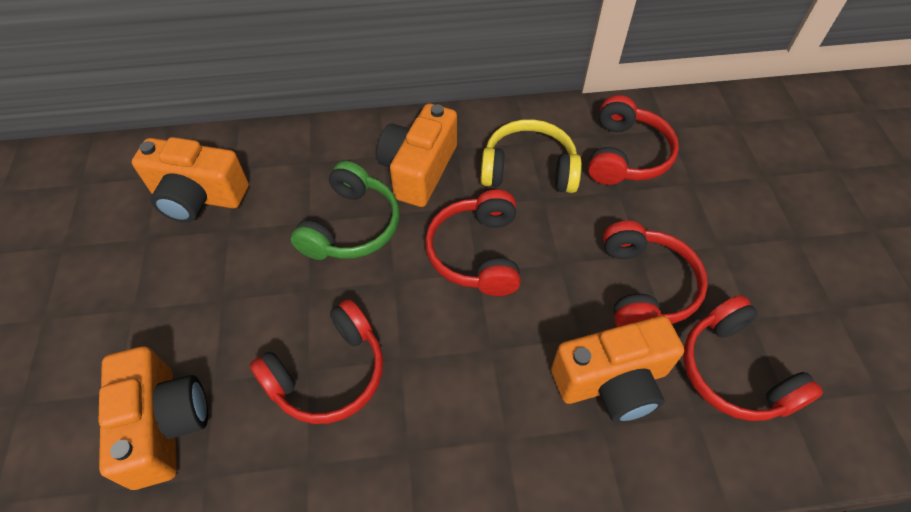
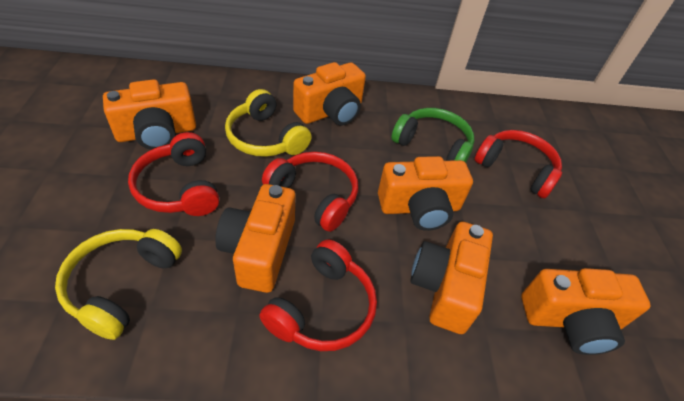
orange camera: 4 -> 6
red headphones: 5 -> 4
yellow headphones: 1 -> 2

